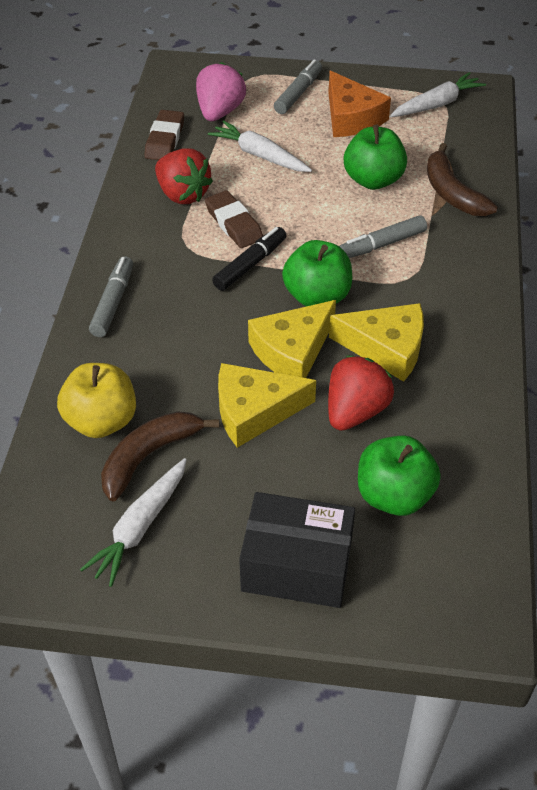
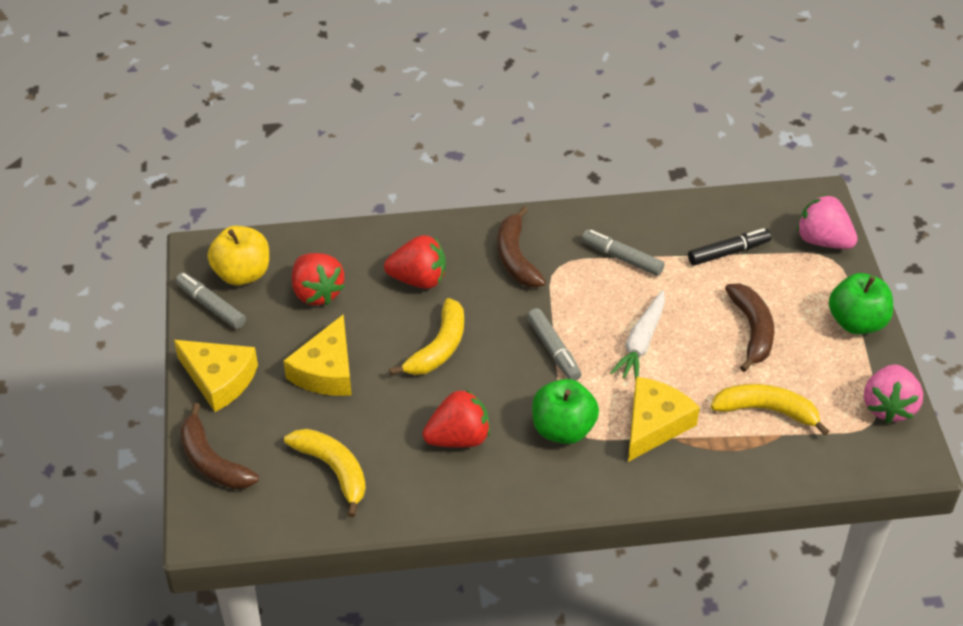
black box: 1 -> 0
brown banana: 2 -> 3
brown eraser: 2 -> 0
green apple: 3 -> 2
orange cheese: 1 -> 0
pink strawberry: 1 -> 2
red strawberry: 2 -> 3
white carrot: 3 -> 1
yellow banana: 0 -> 3

